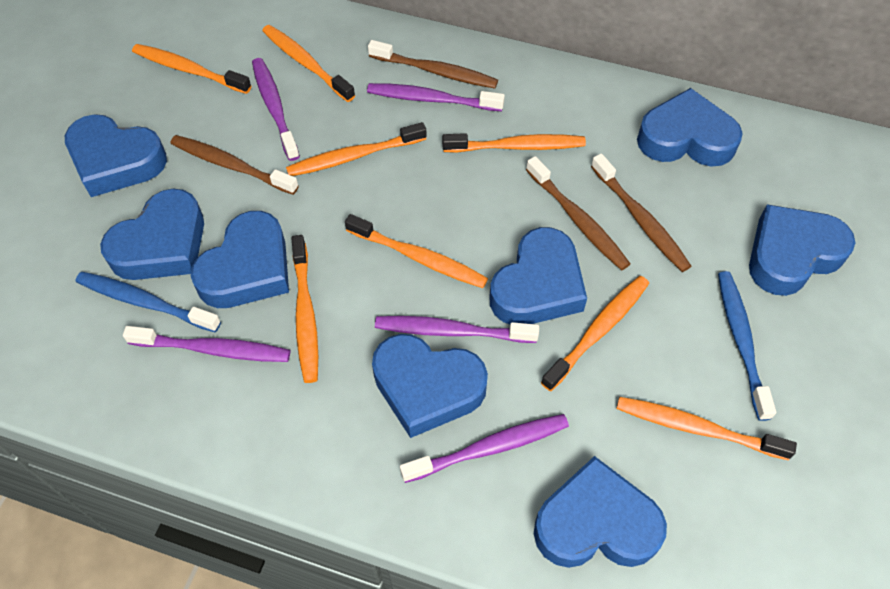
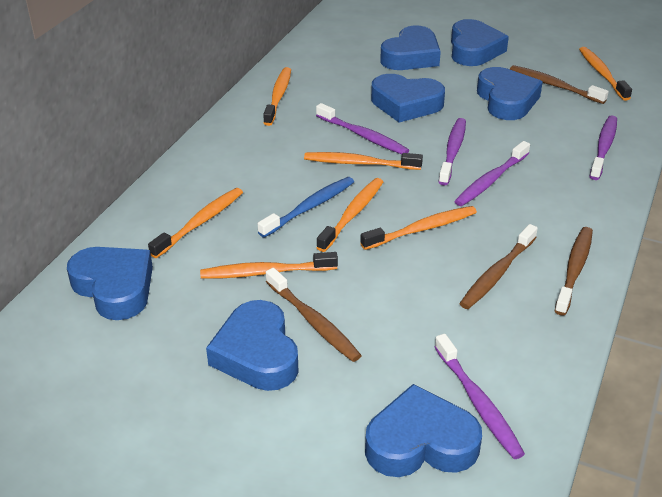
blue heart: 8 -> 7
blue toothbrush: 2 -> 1
orange toothbrush: 8 -> 7

